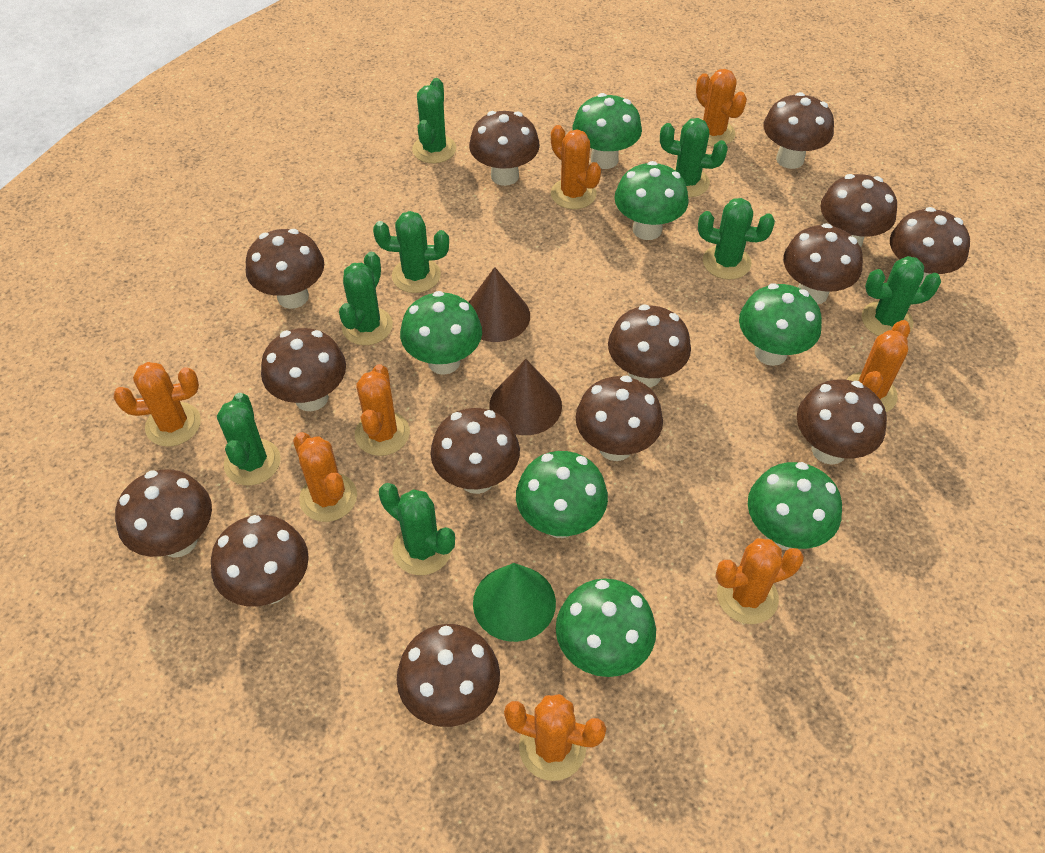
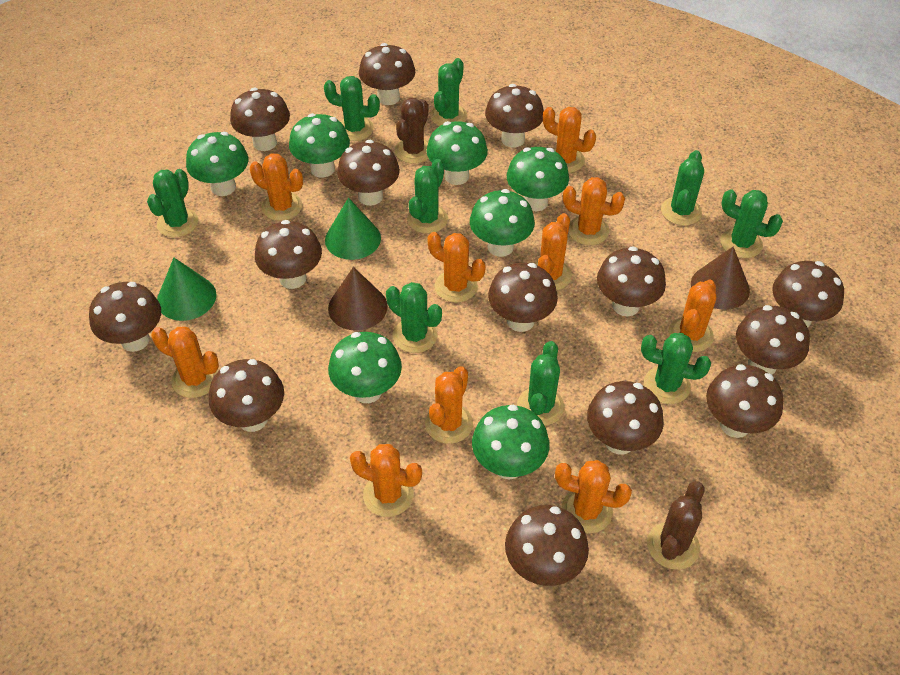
brown cactus: 0 -> 2
green cactus: 8 -> 9
green cone: 1 -> 2
orange cactus: 8 -> 10

